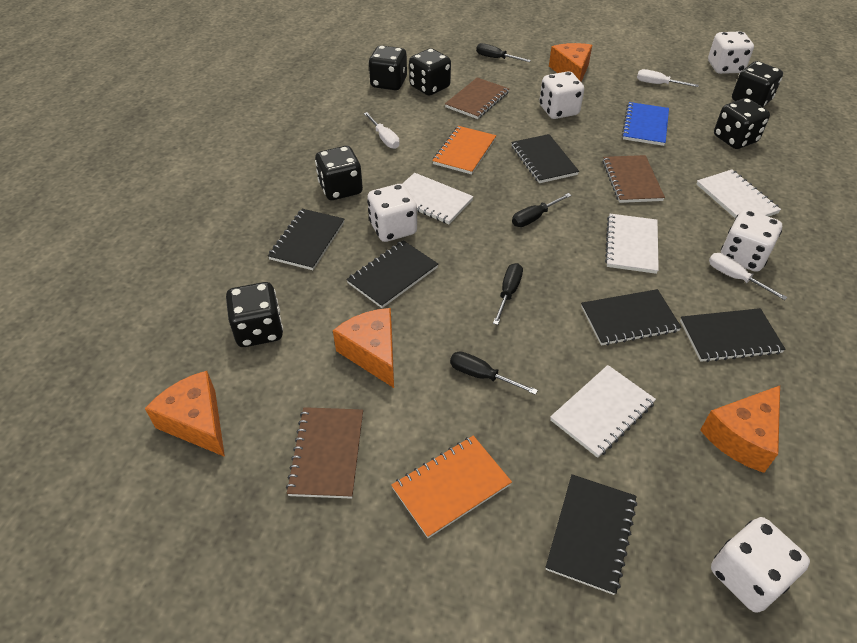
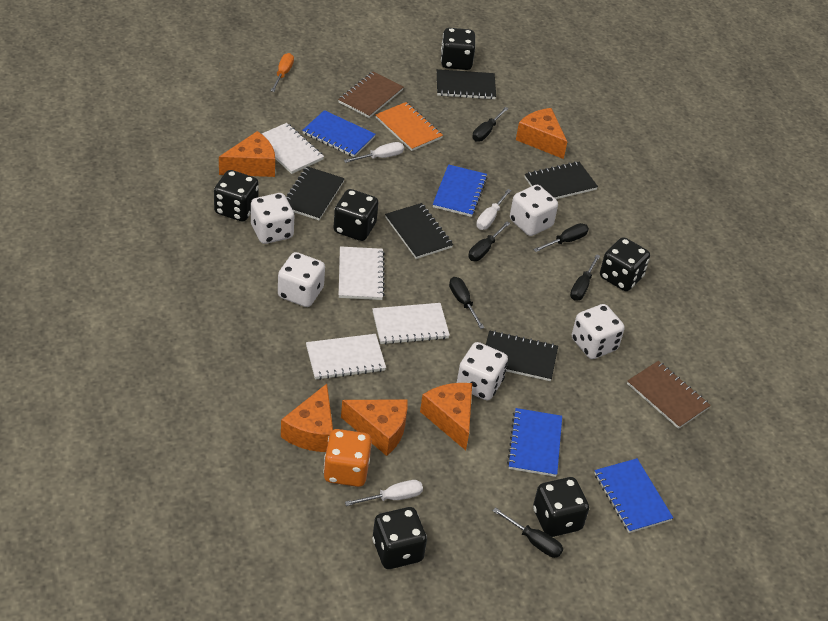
black notebook: 6 -> 5
black screwdriver: 4 -> 6
blue notebook: 1 -> 4
brown notebook: 3 -> 2
orange cheese: 4 -> 5
orange dice: 0 -> 1
orange notebook: 2 -> 1
orange screwdriver: 0 -> 1

